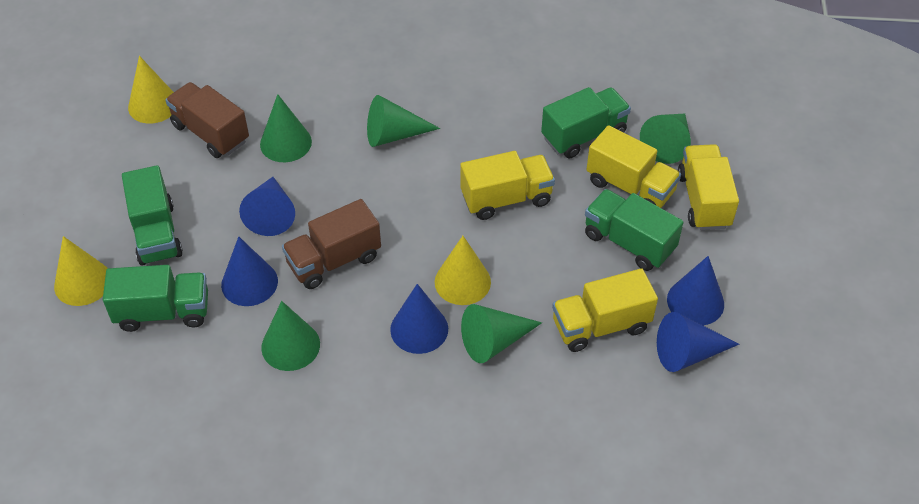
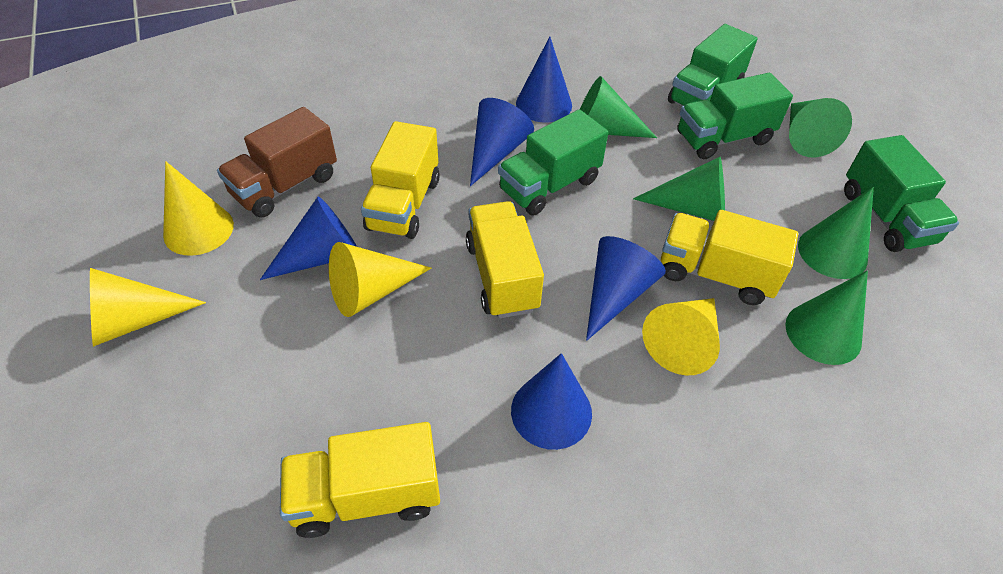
brown truck: 2 -> 1
yellow cone: 3 -> 4

